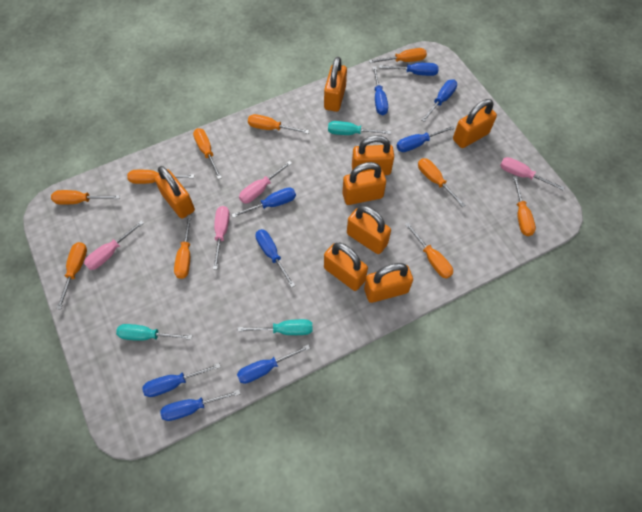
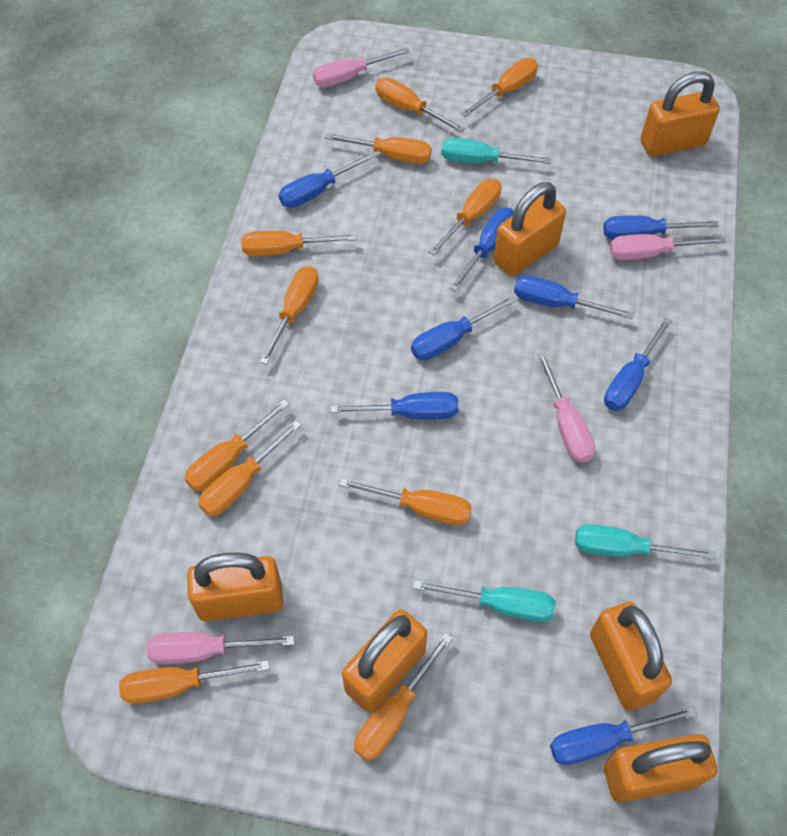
blue screwdriver: 9 -> 8
orange padlock: 8 -> 6
orange screwdriver: 10 -> 11

